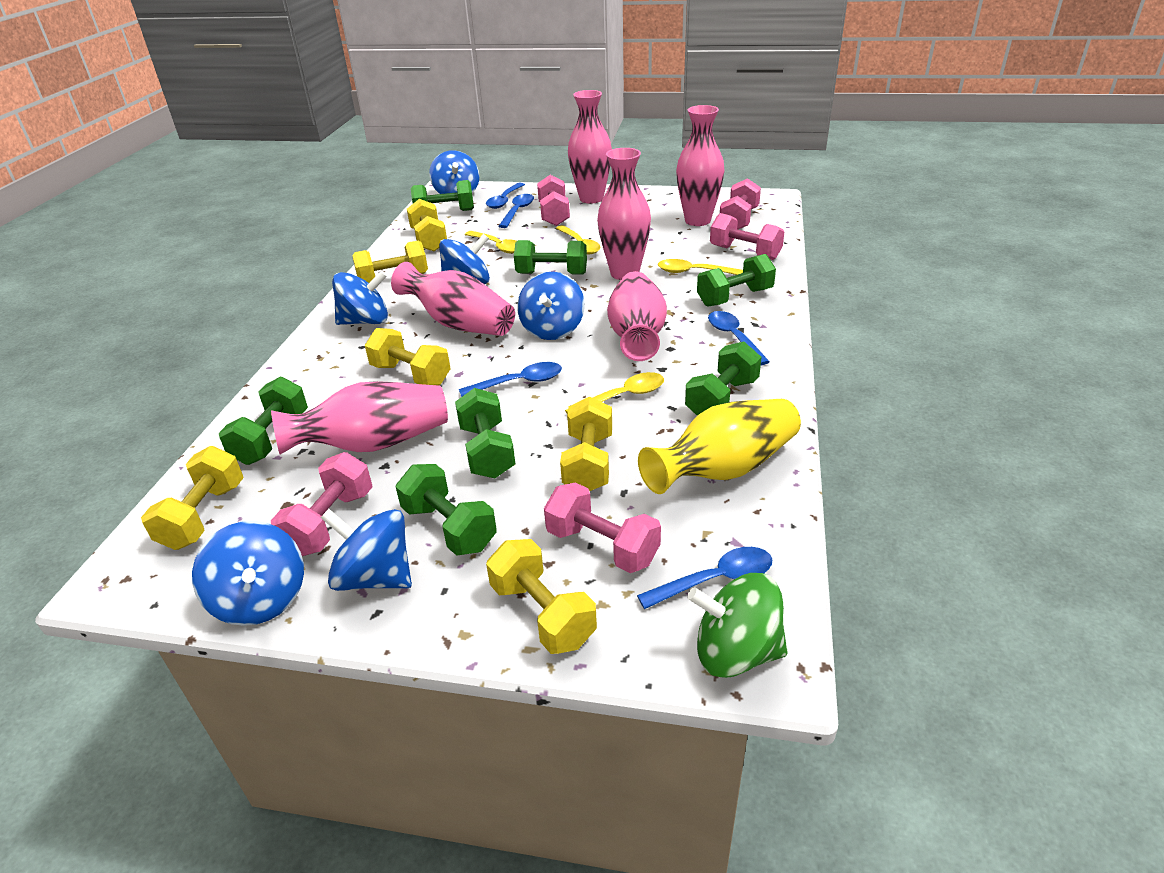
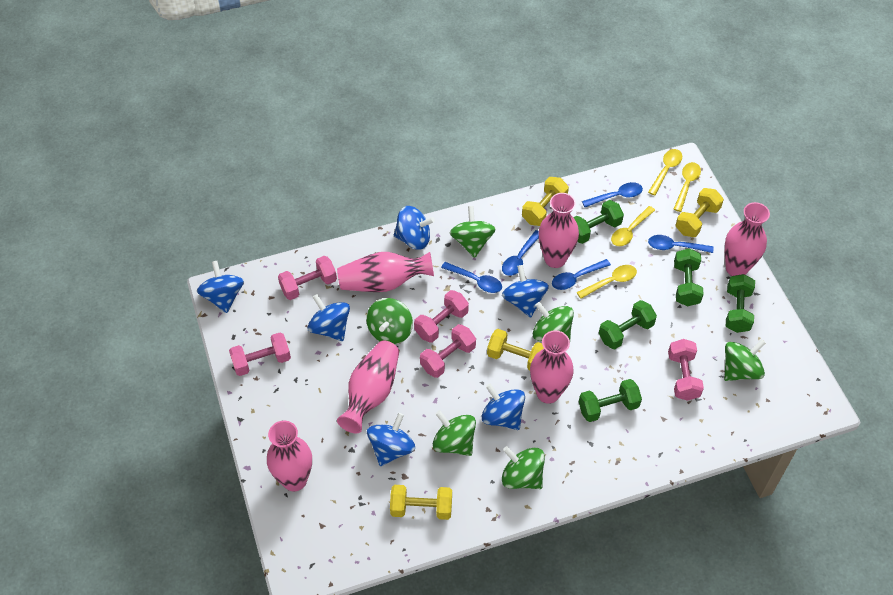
green dumbbell: 7 -> 5
green spinning top: 1 -> 6
yellow dumbbell: 6 -> 4
yellow vase: 1 -> 0

